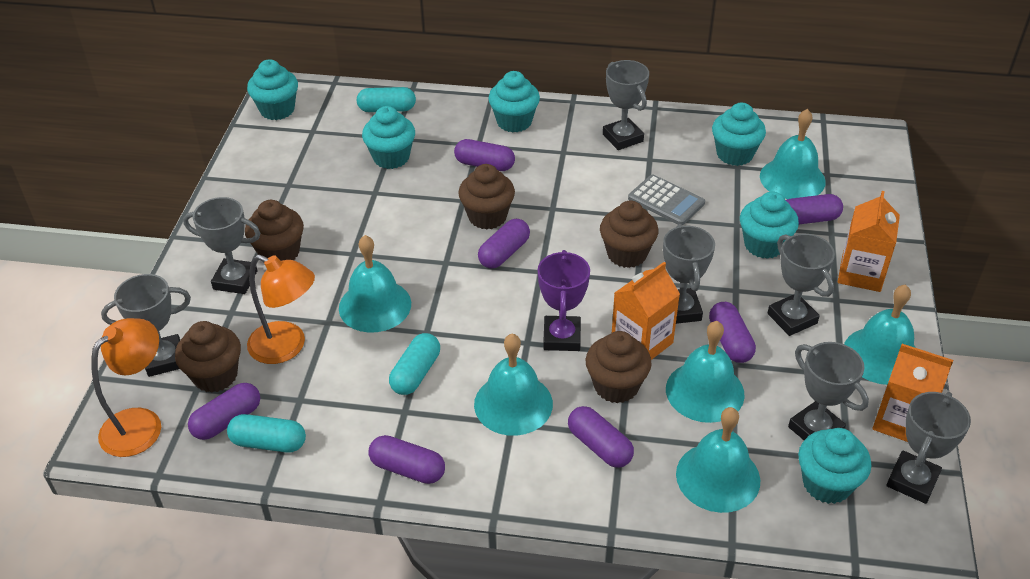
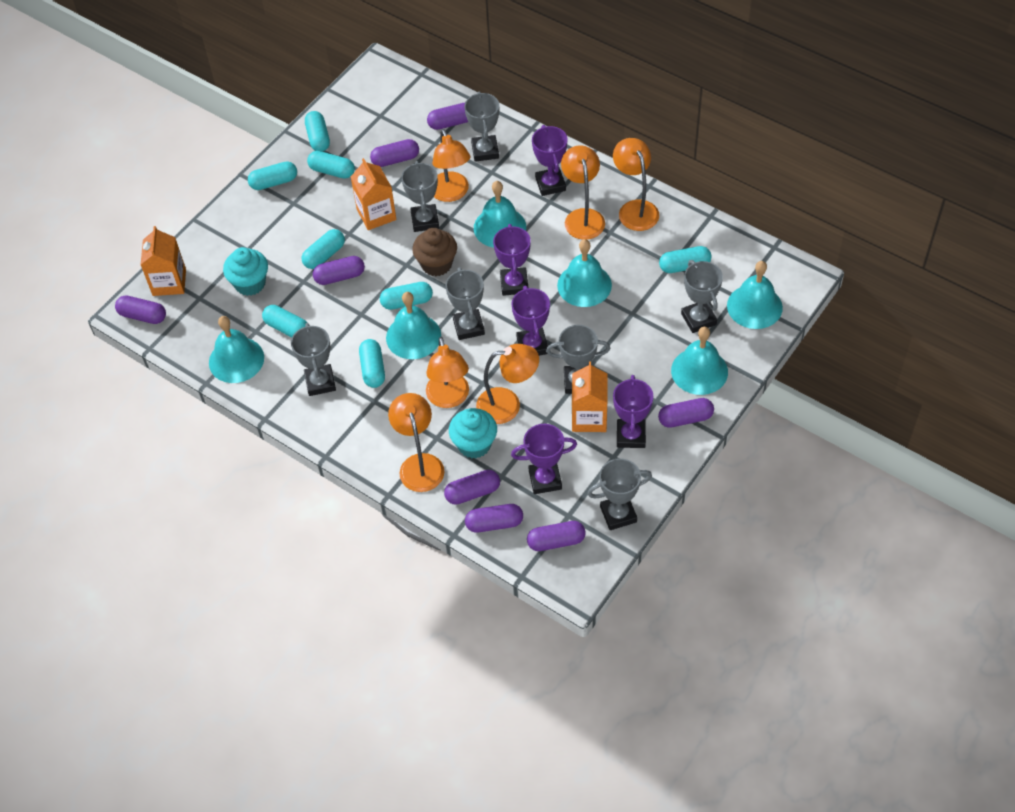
brown cupcake: 5 -> 1
grey calculator: 1 -> 0
orange lamp: 2 -> 6
purple capsule: 7 -> 8
purple trophy: 1 -> 5
turquoise capsule: 3 -> 8
turquoise cupcake: 6 -> 2

